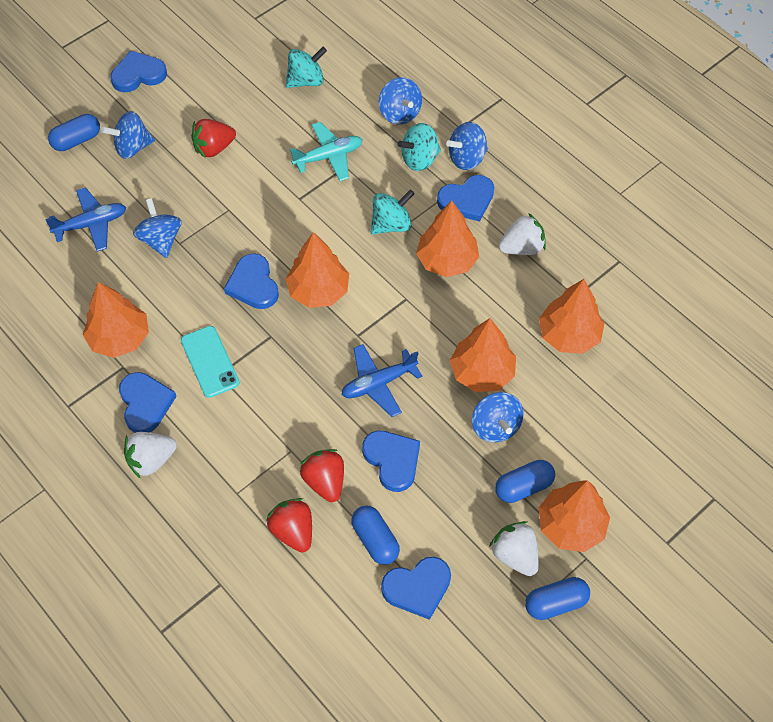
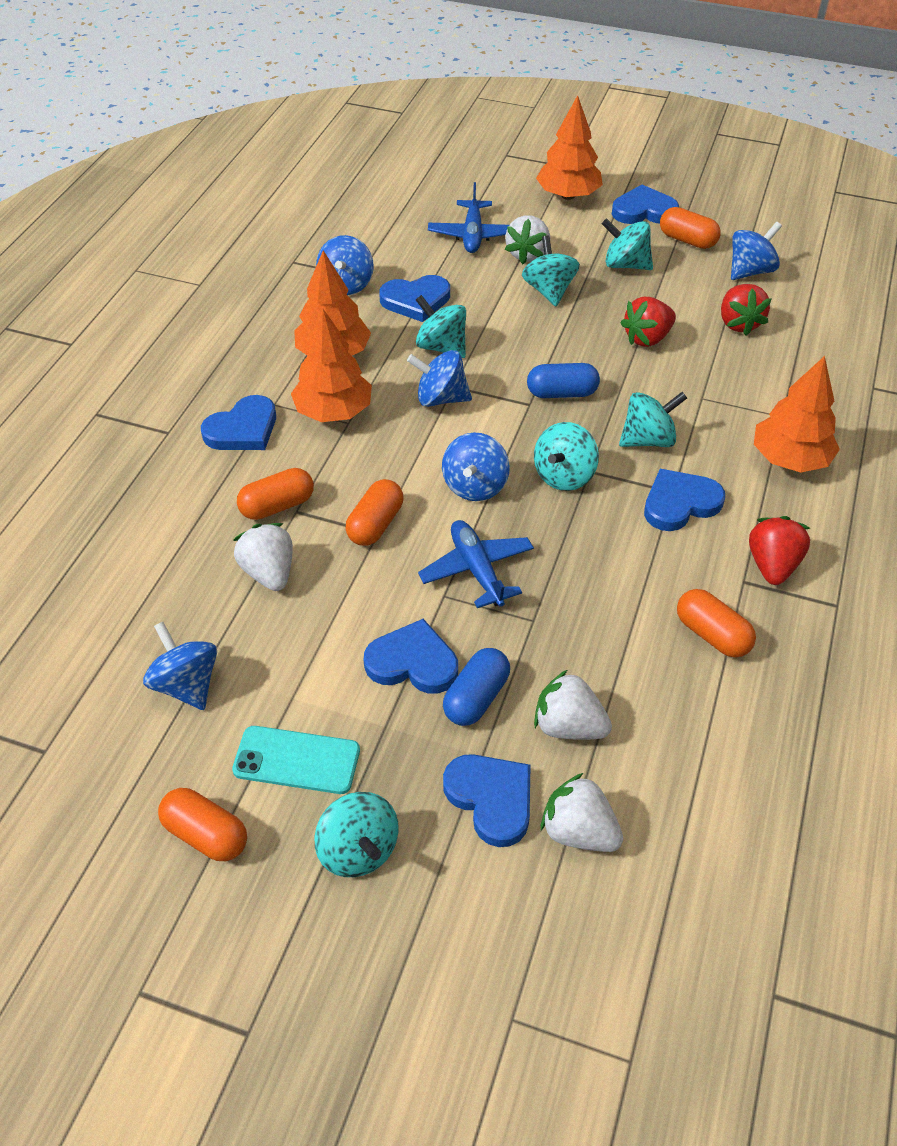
blue capsule: 4 -> 2
orange capsule: 0 -> 5
orange tree: 6 -> 4
turquoise plane: 1 -> 0
turquoise spinning top: 3 -> 6
white strawberry: 3 -> 4

